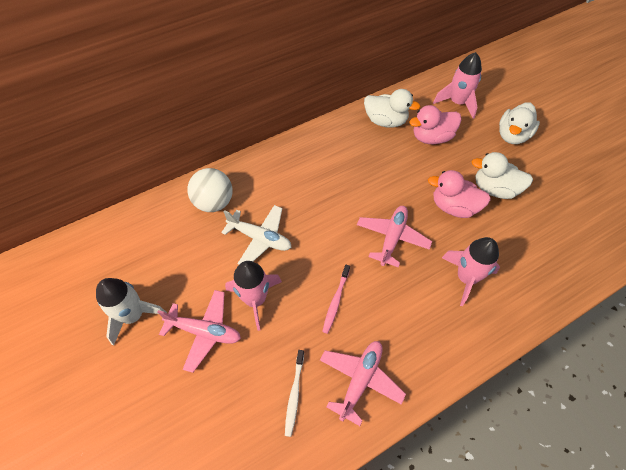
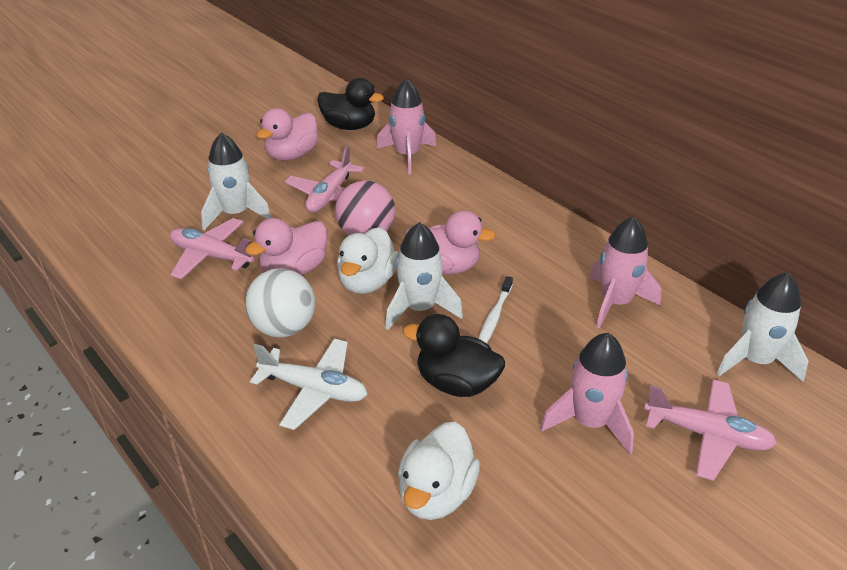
black duck: 0 -> 2
pink ball: 0 -> 1
pink duck: 2 -> 3
pink toothbrush: 1 -> 0
white duck: 3 -> 2
white rocket: 1 -> 3

